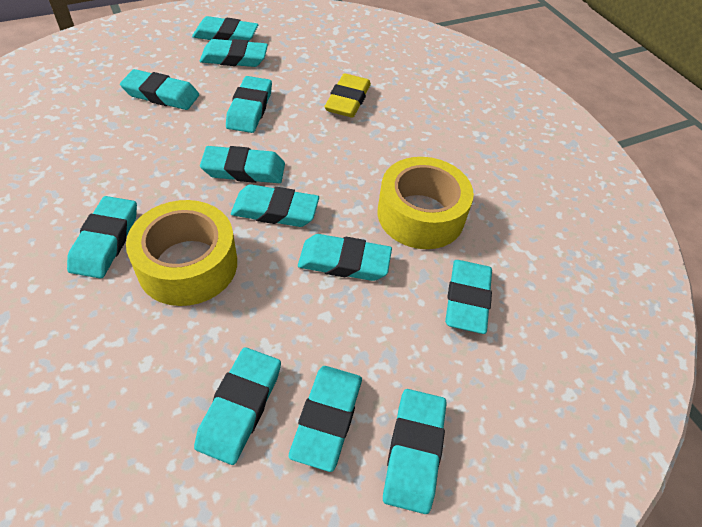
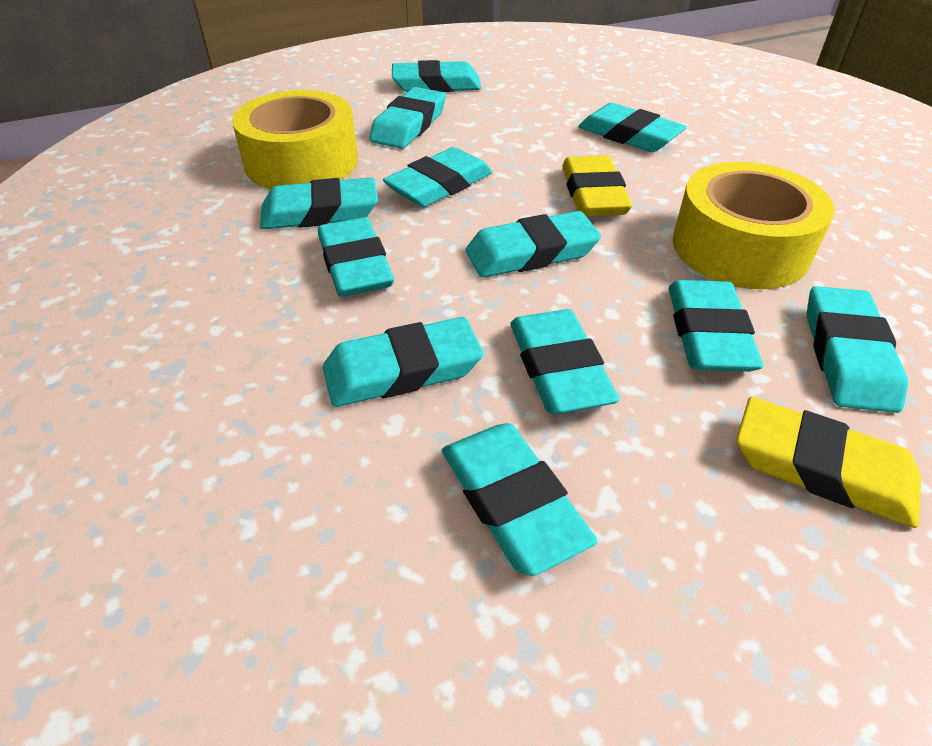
yellow eraser: 1 -> 2

